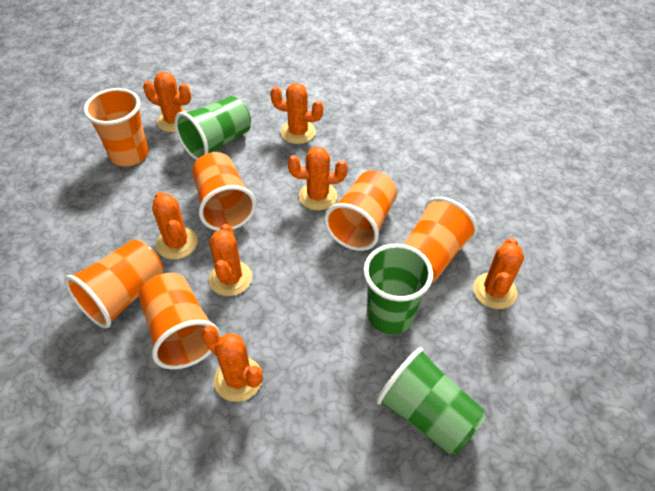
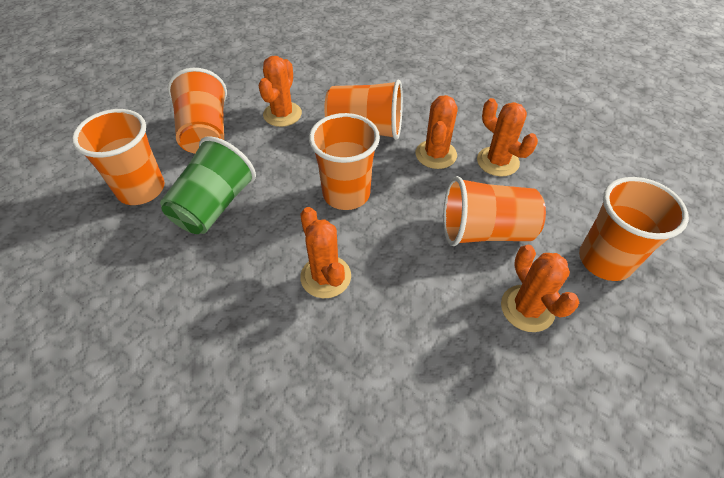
green cup: 3 -> 1
orange cactus: 7 -> 5

